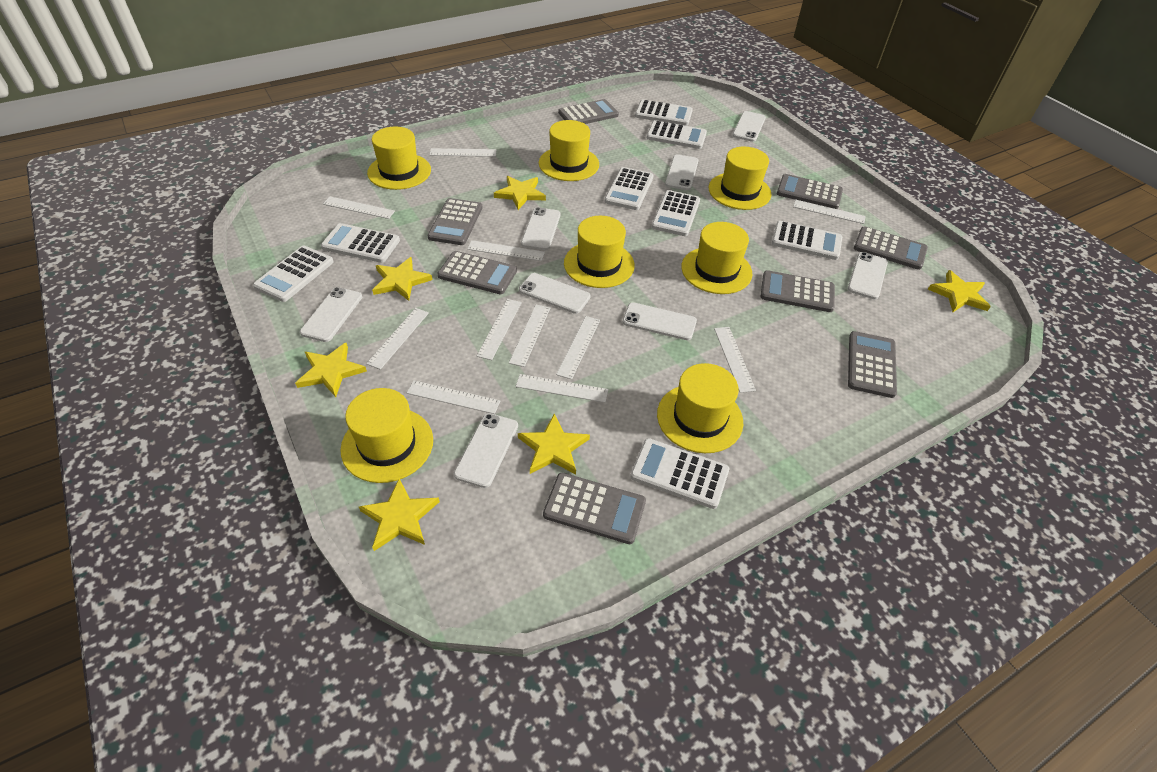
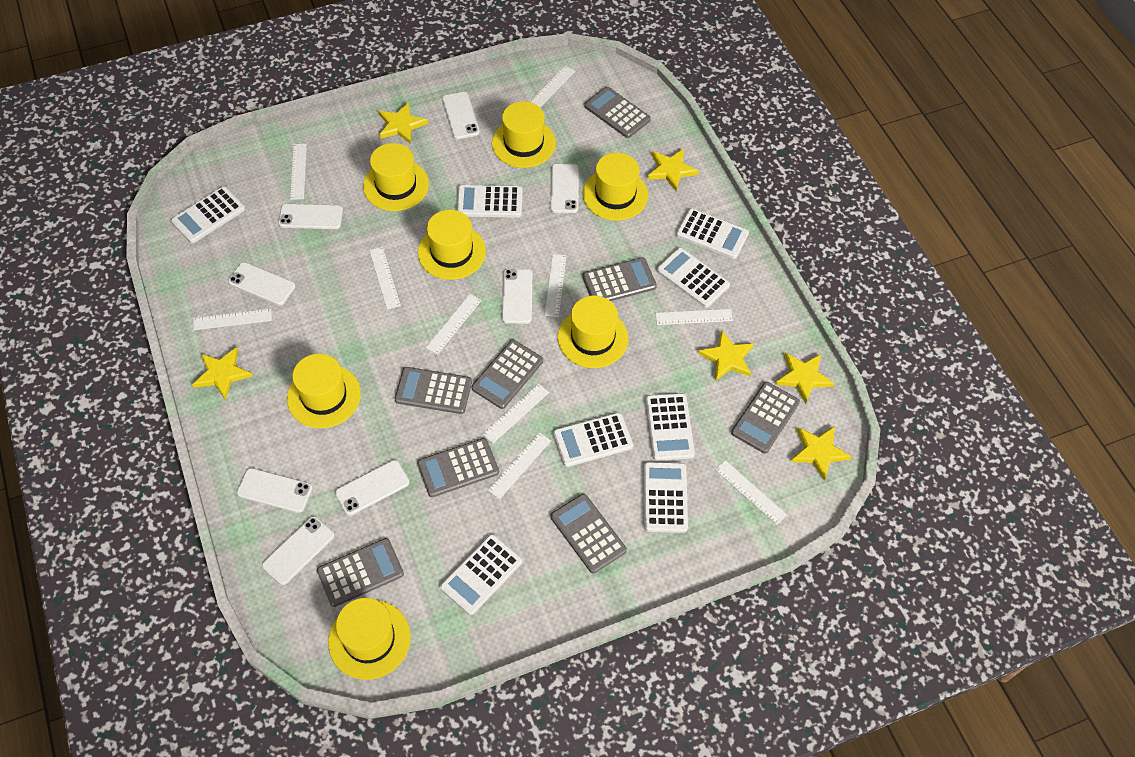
white ruler: 11 -> 10

